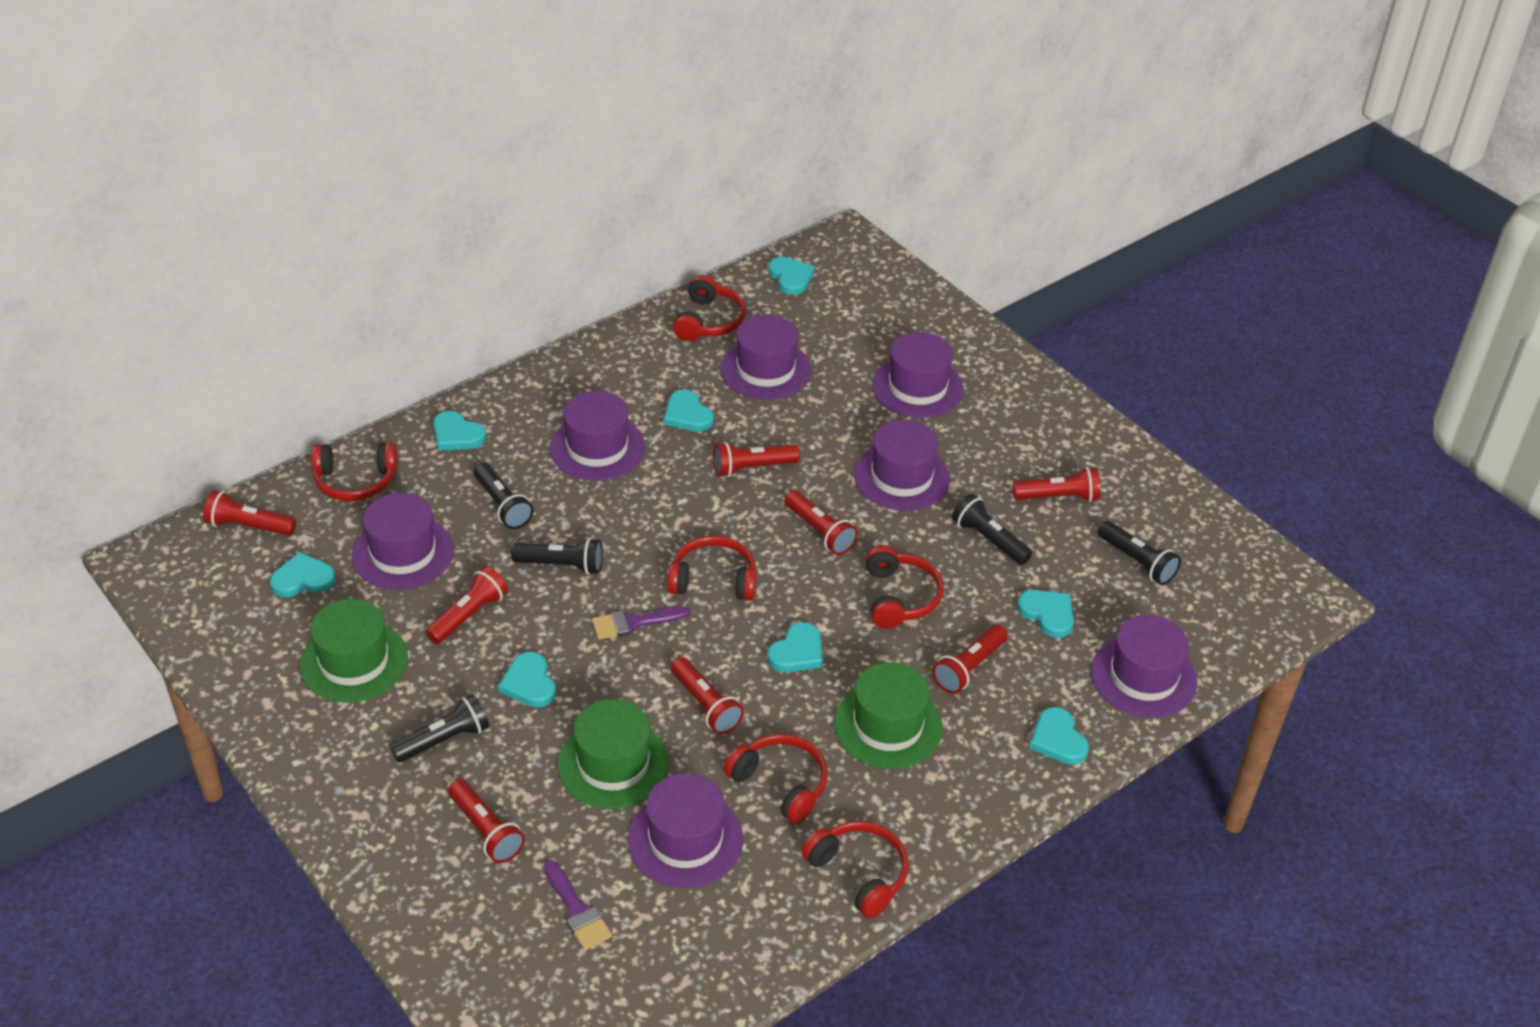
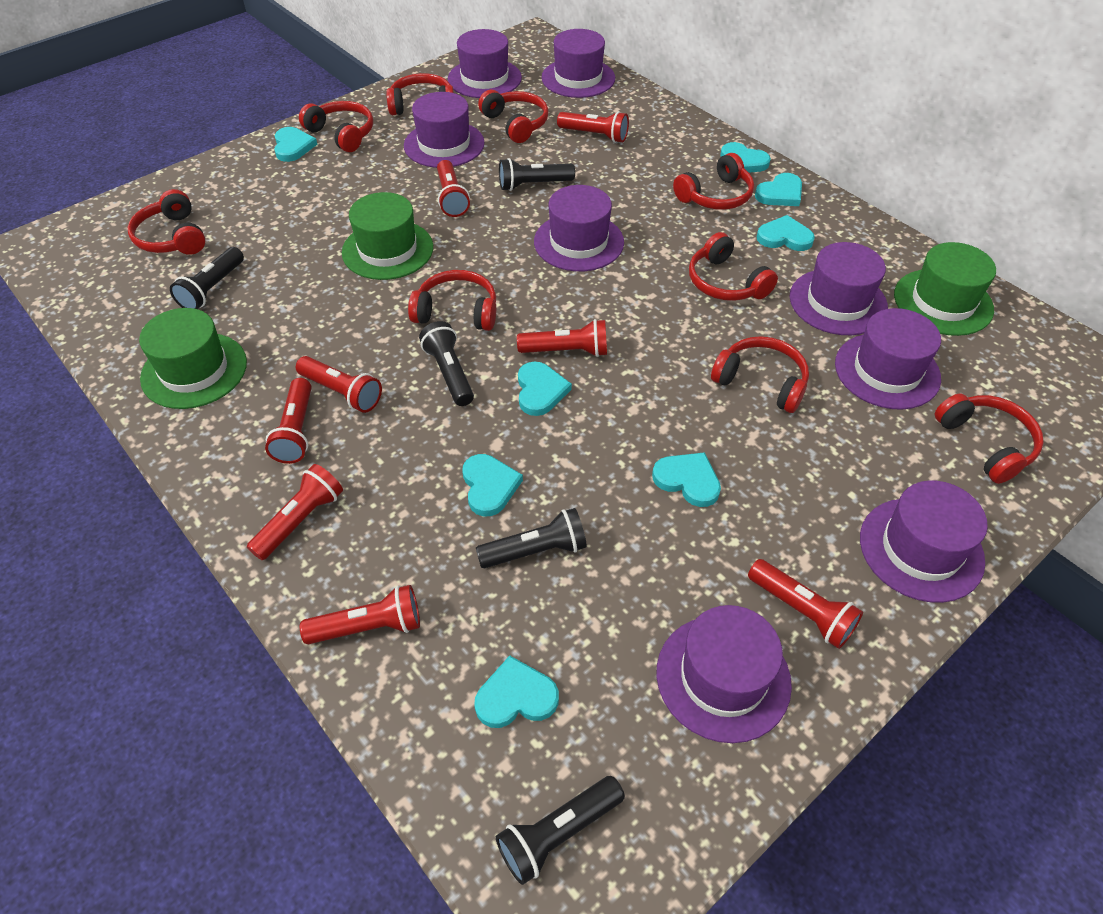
purple brush: 2 -> 0
purple hat: 7 -> 8
red headphones: 6 -> 9

